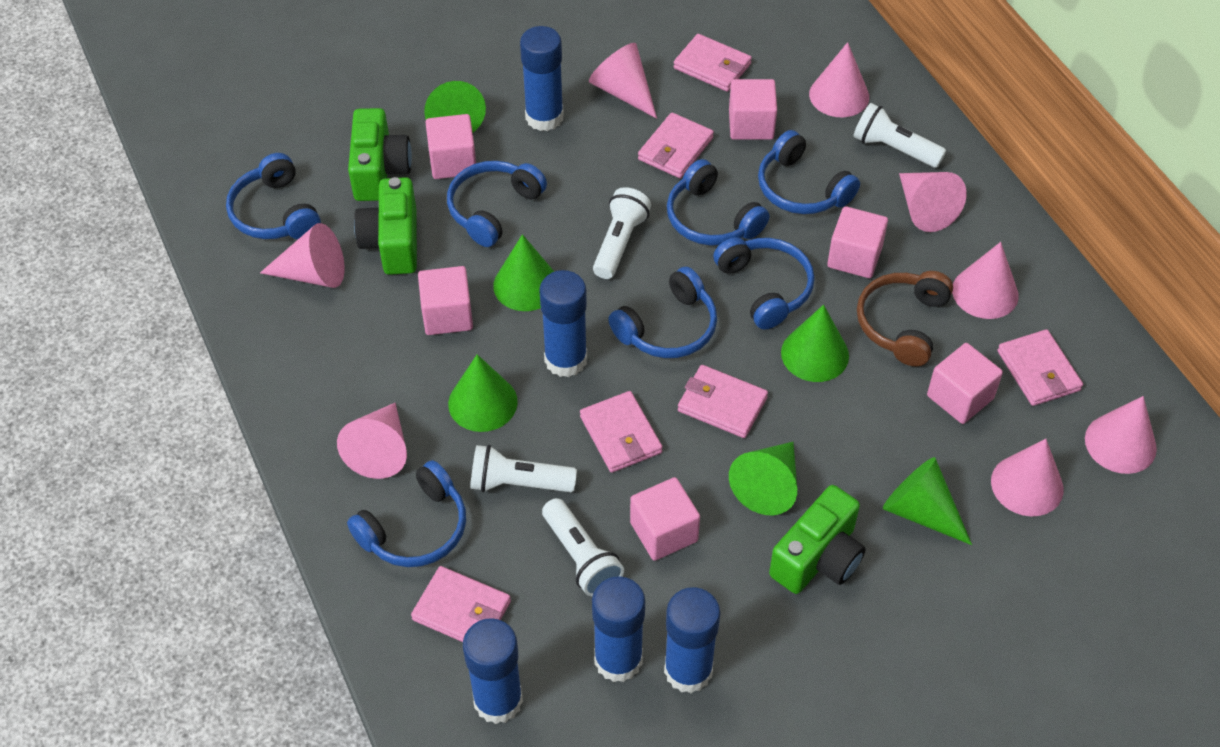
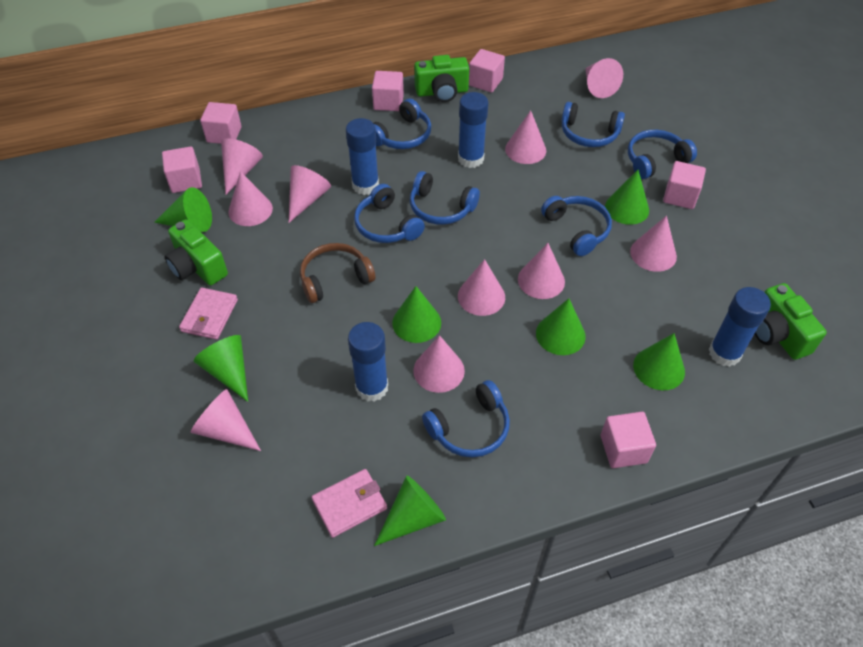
blue glue stick: 5 -> 4
green cone: 6 -> 7
pink cone: 8 -> 10
pink wallet: 6 -> 2
white flashlight: 4 -> 0

